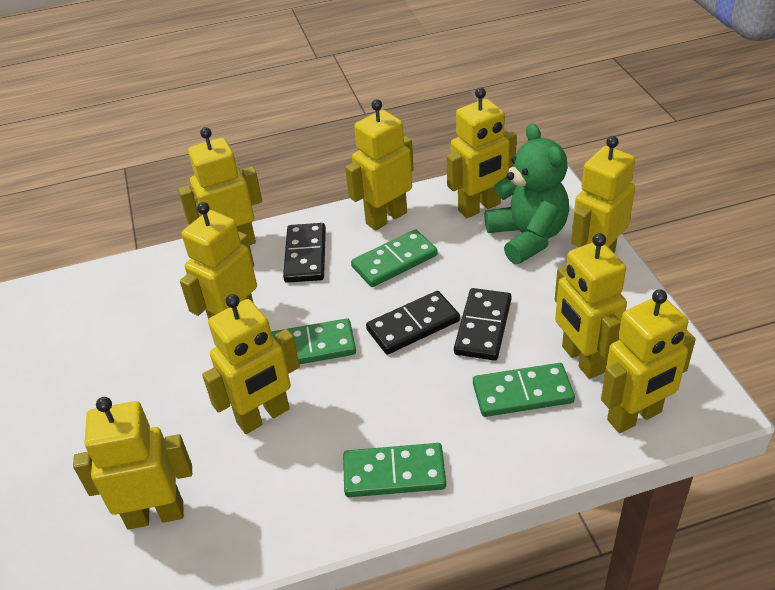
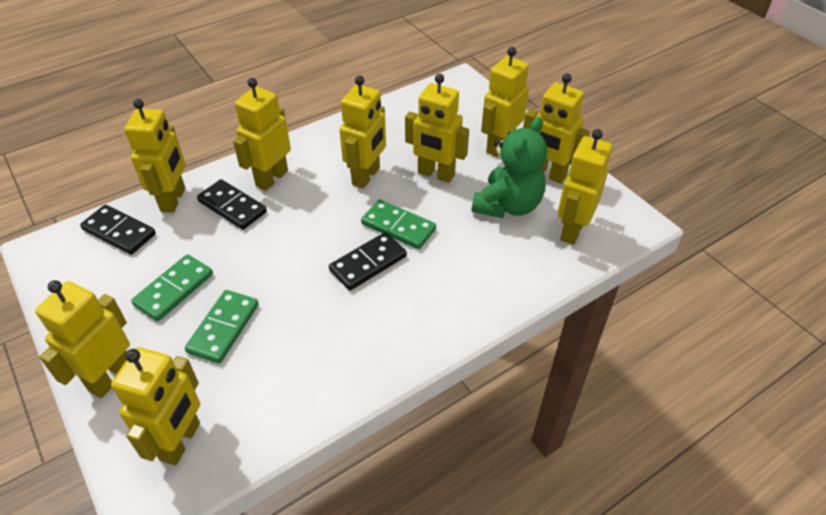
green domino: 4 -> 3

